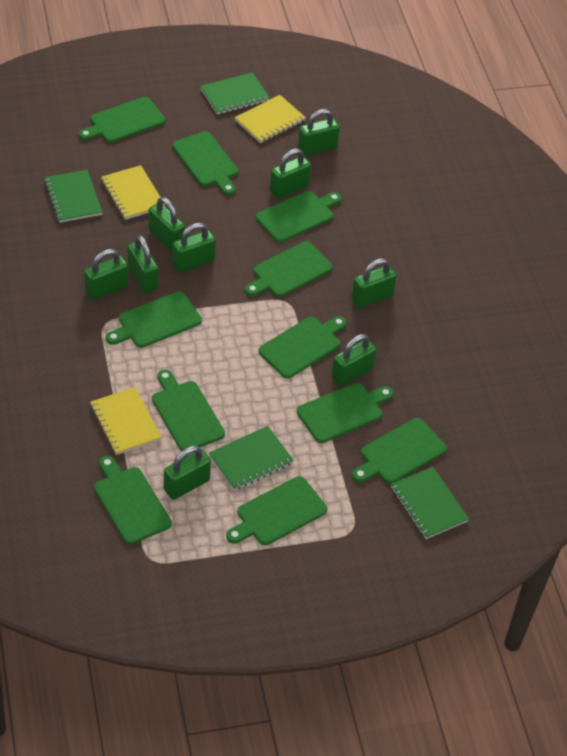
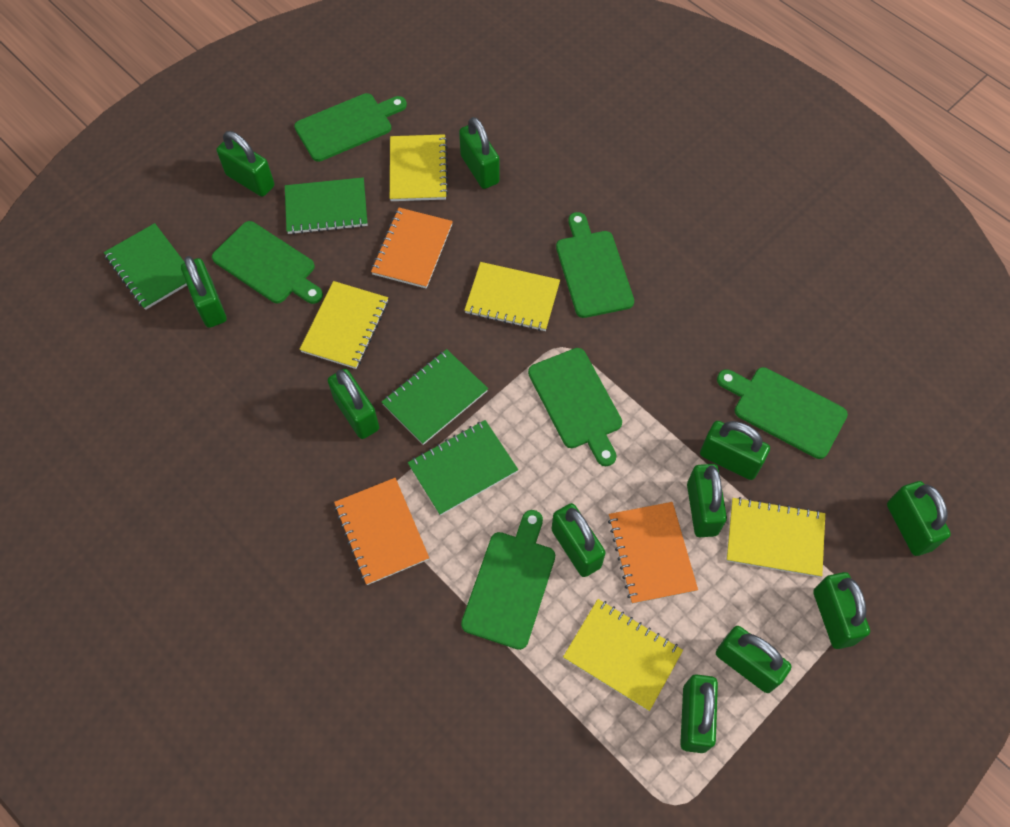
green cutting board: 11 -> 6
green padlock: 9 -> 11
orange notebook: 0 -> 3
yellow notebook: 3 -> 5

